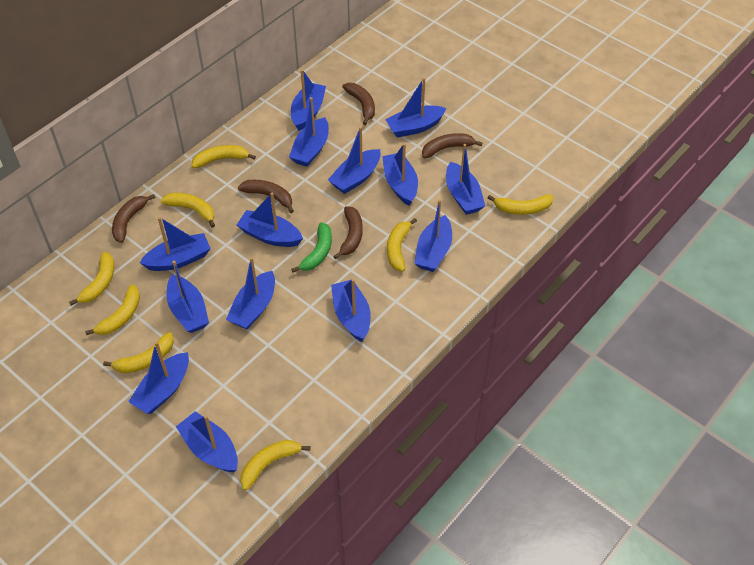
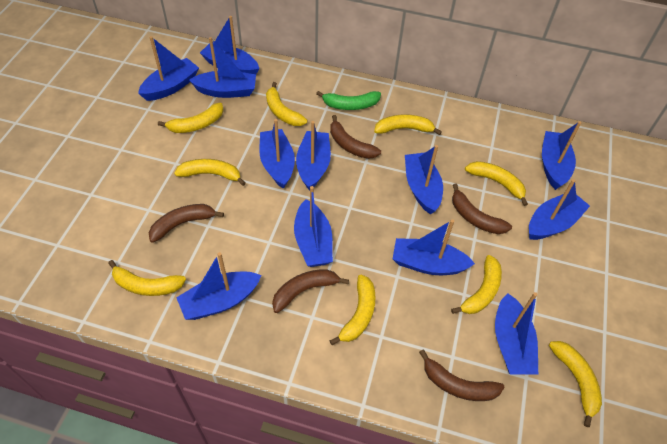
blue boat: 14 -> 12
yellow banana: 8 -> 9

